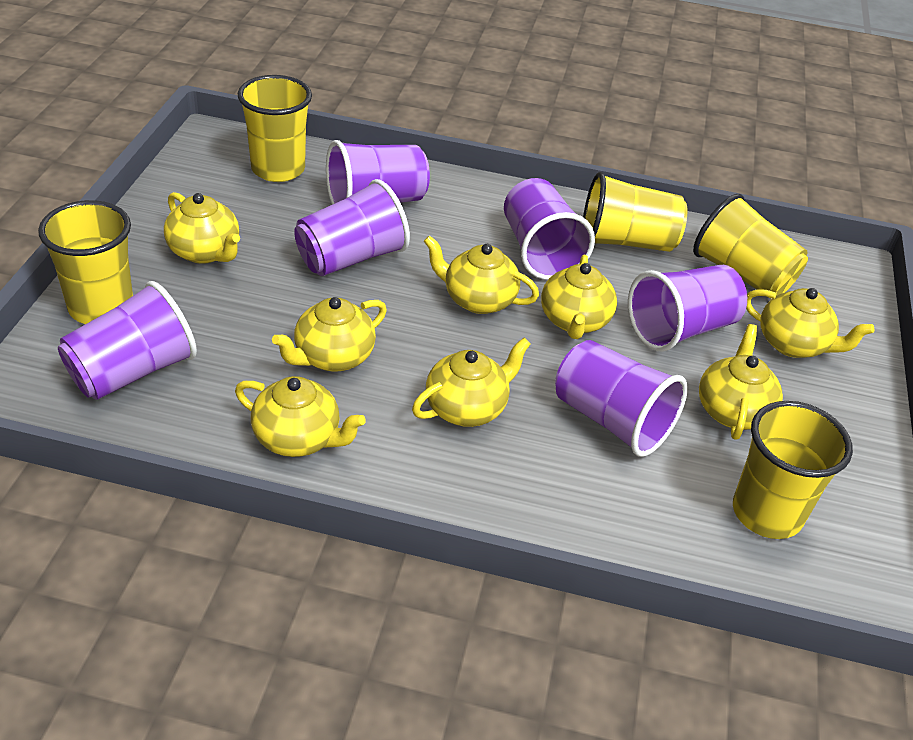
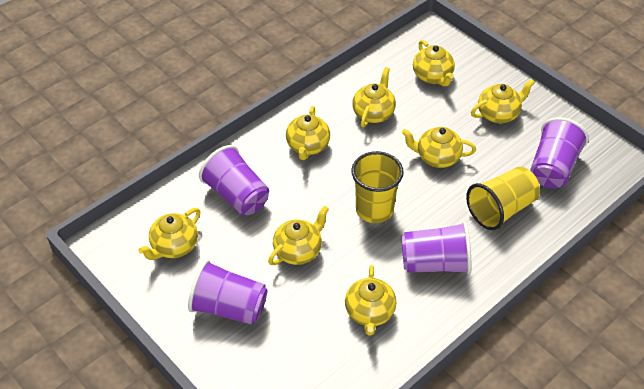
purple cup: 6 -> 4
yellow cup: 5 -> 2

